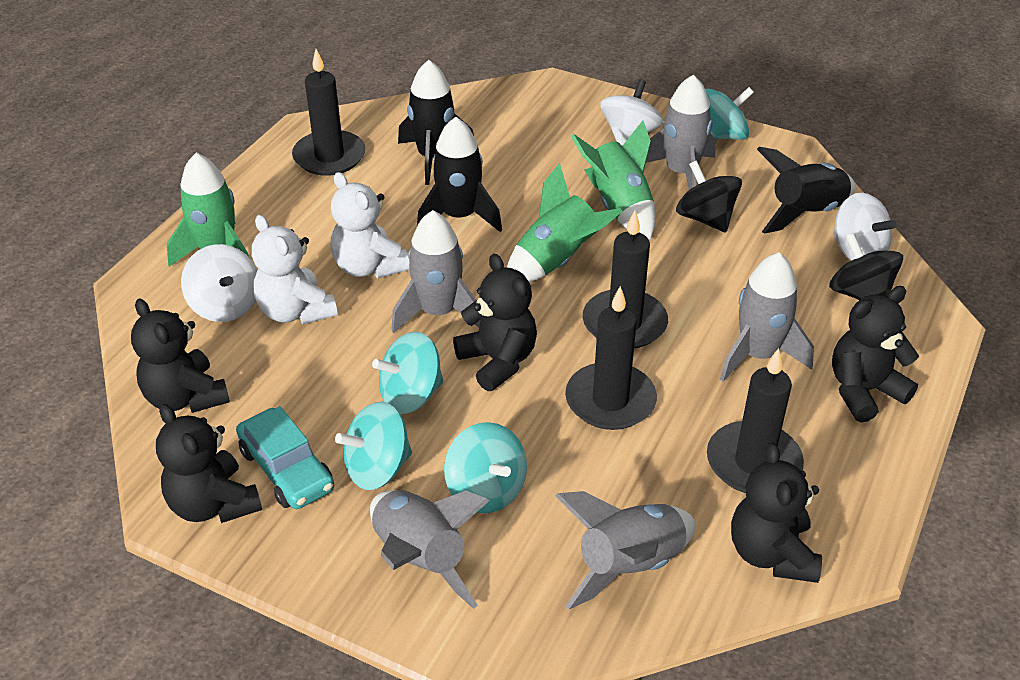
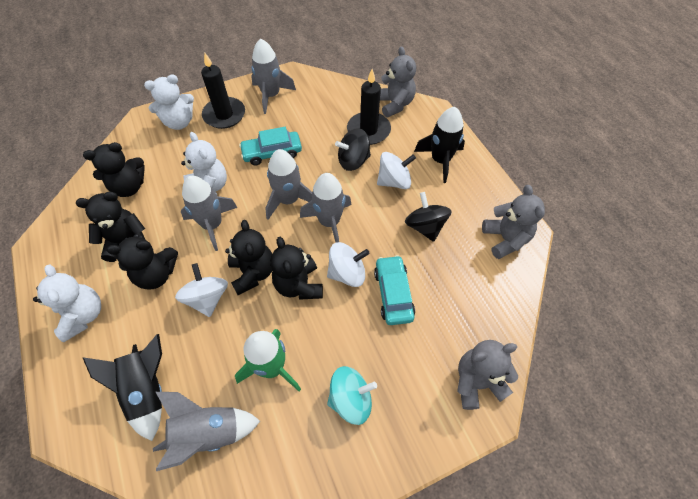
black candle: 4 -> 2
black rocket: 3 -> 2
green rocket: 3 -> 1
grey teddy bear: 0 -> 3
turquoise car: 1 -> 2
turquoise spinning top: 4 -> 1
white teddy bear: 2 -> 3

